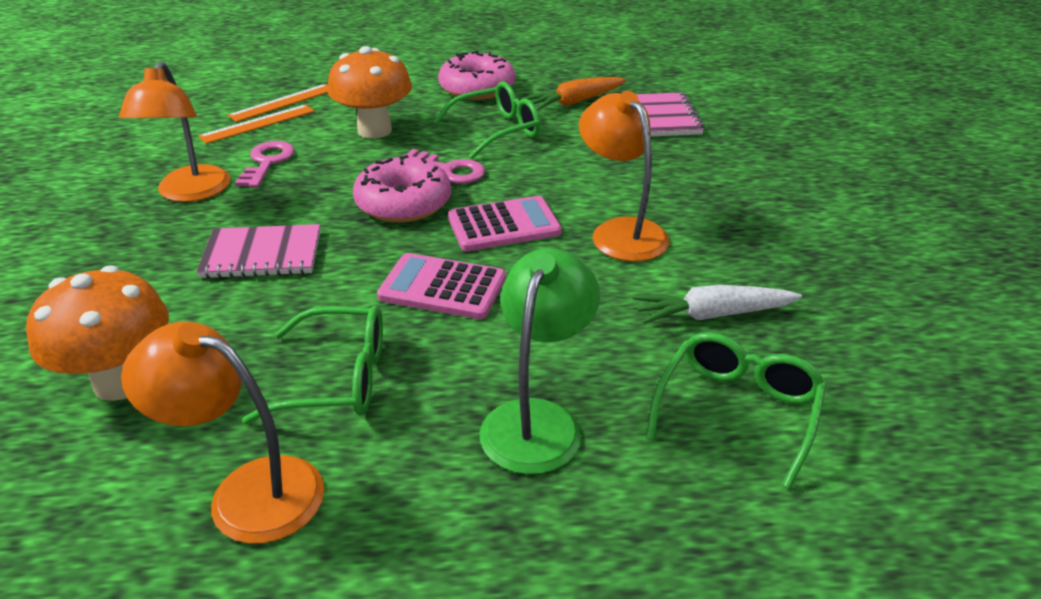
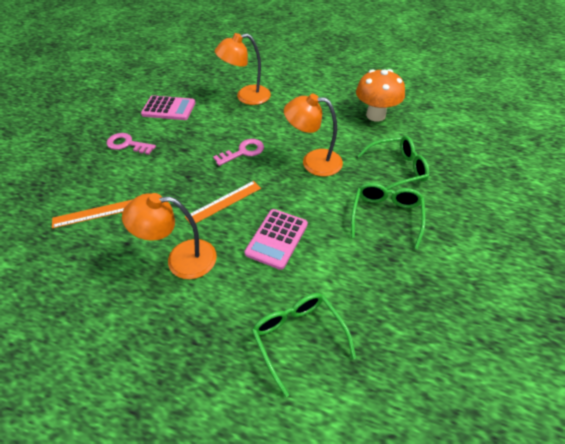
green lamp: 1 -> 0
orange carrot: 1 -> 0
orange mushroom: 2 -> 1
pink donut: 2 -> 0
pink notebook: 2 -> 0
white carrot: 1 -> 0

